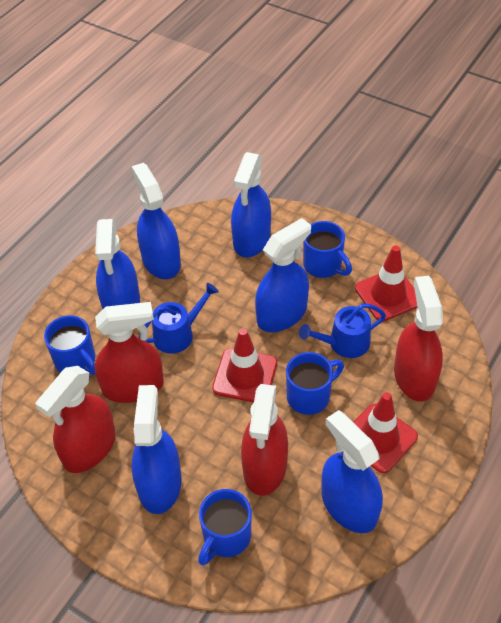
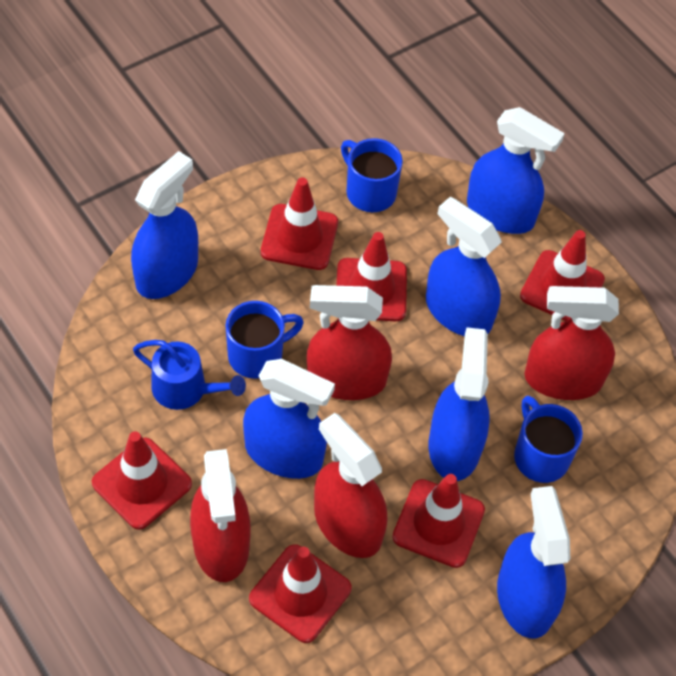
blue mug: 4 -> 3
blue watering can: 2 -> 1
red traffic cone: 3 -> 6

